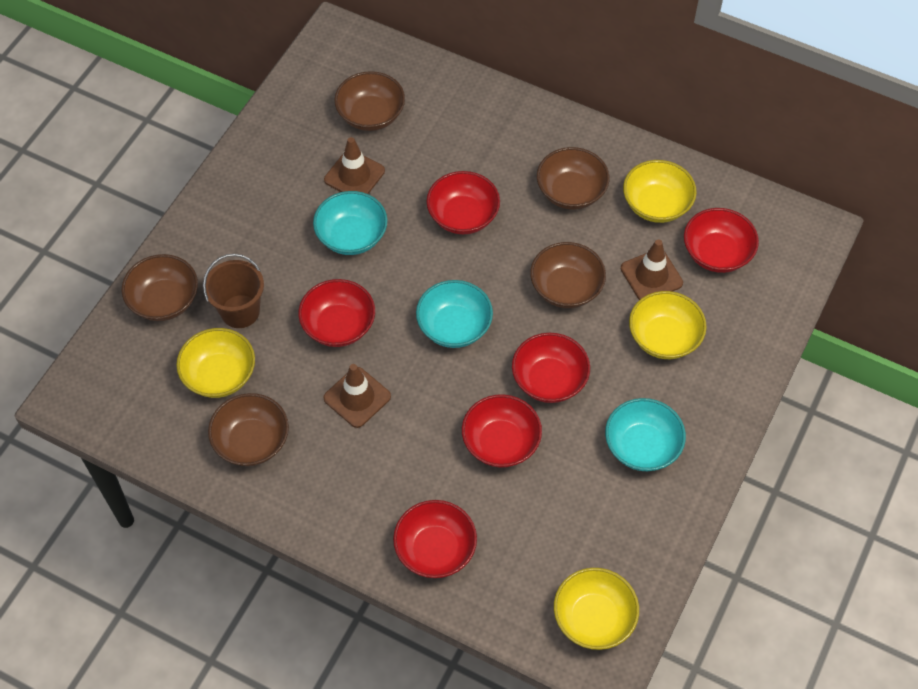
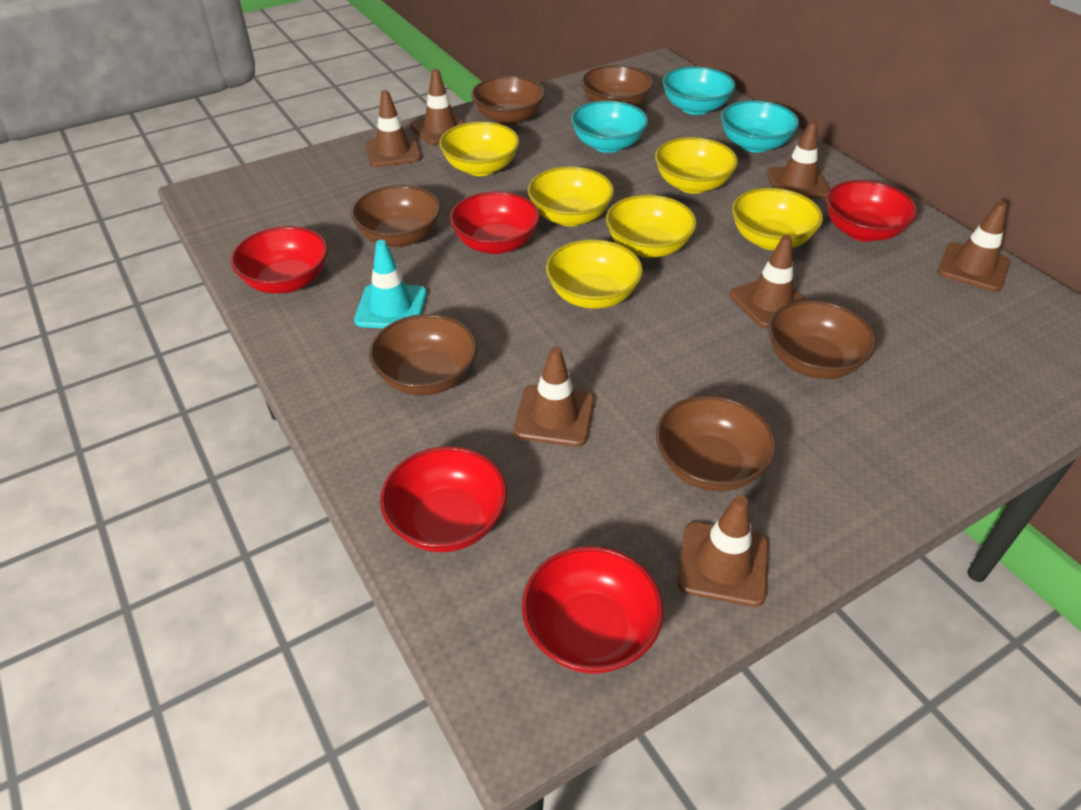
brown bowl: 5 -> 6
brown bucket: 1 -> 0
brown traffic cone: 3 -> 7
red bowl: 6 -> 5
turquoise traffic cone: 0 -> 1
yellow bowl: 4 -> 6

